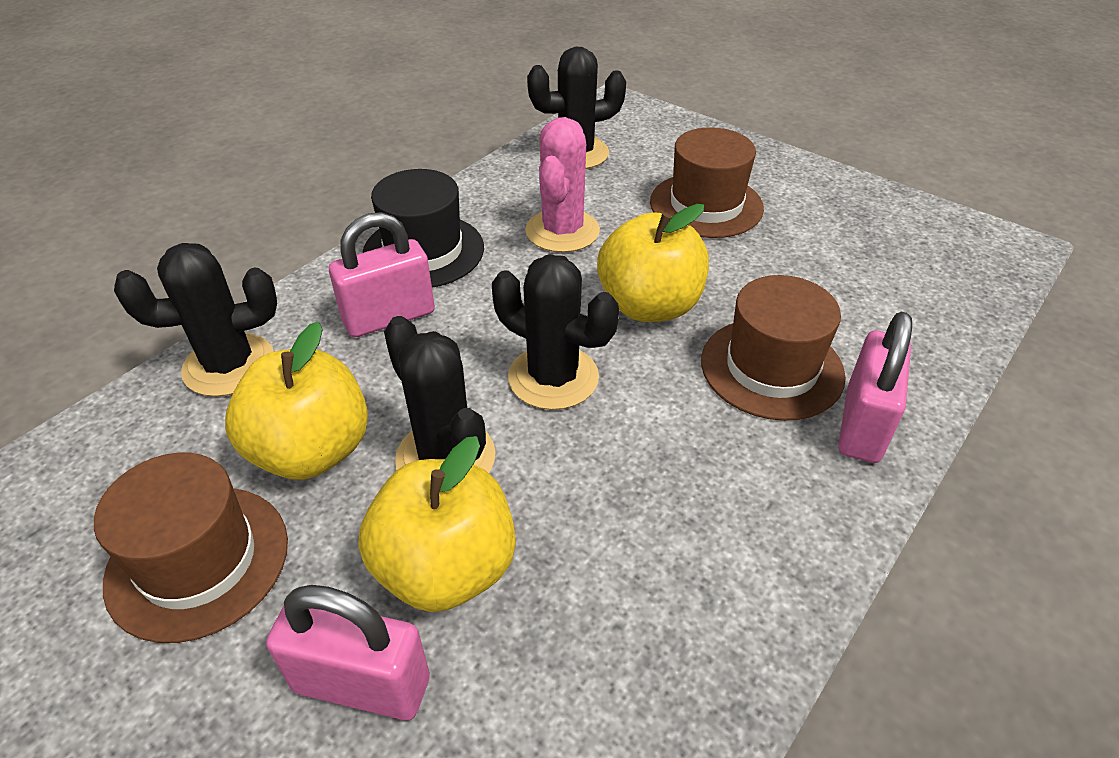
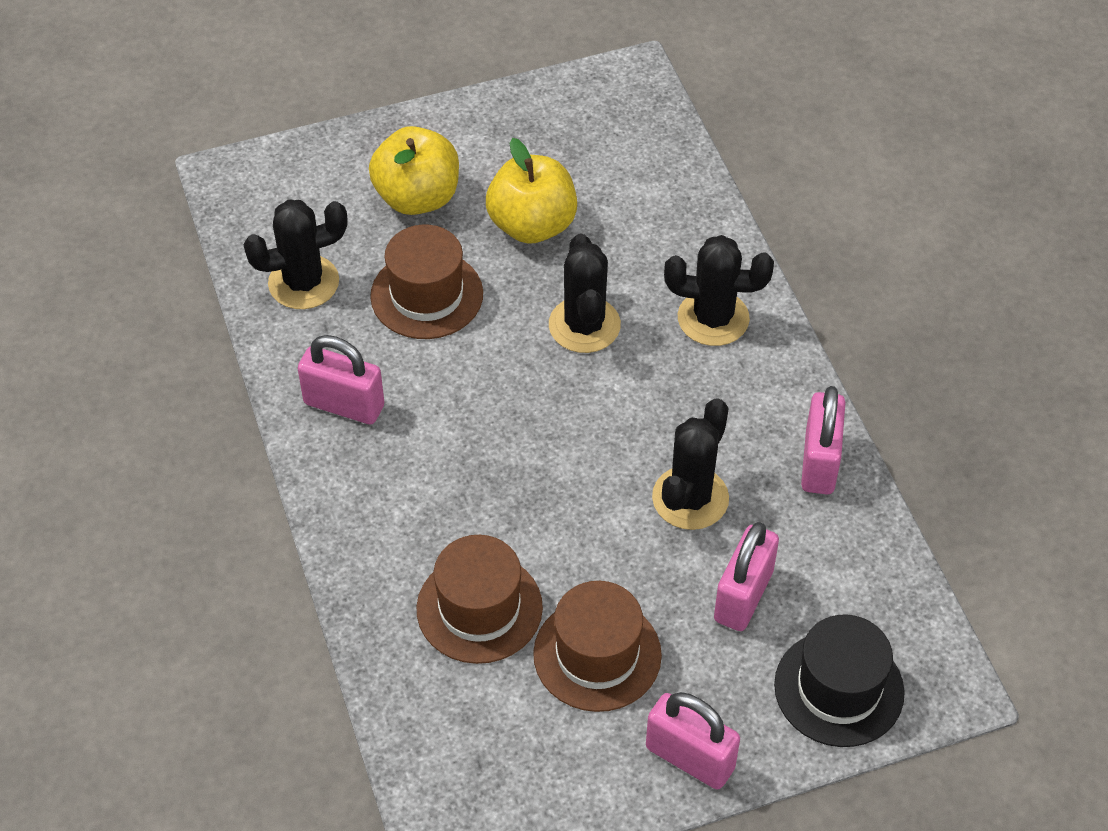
pink cactus: 1 -> 0
pink padlock: 3 -> 4
yellow apple: 3 -> 2

